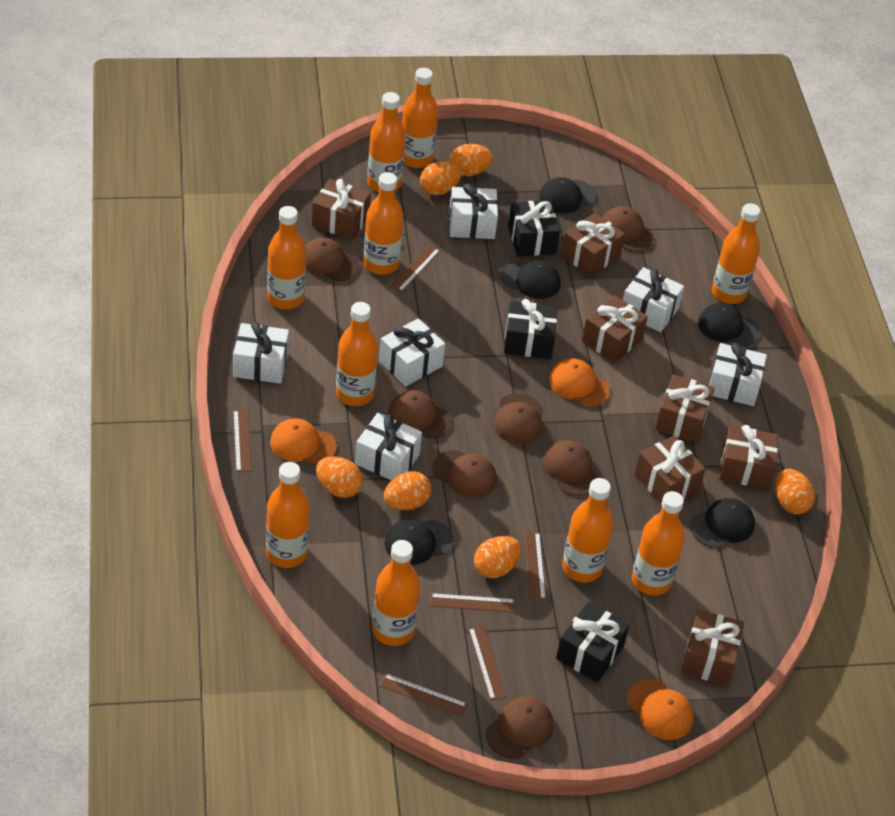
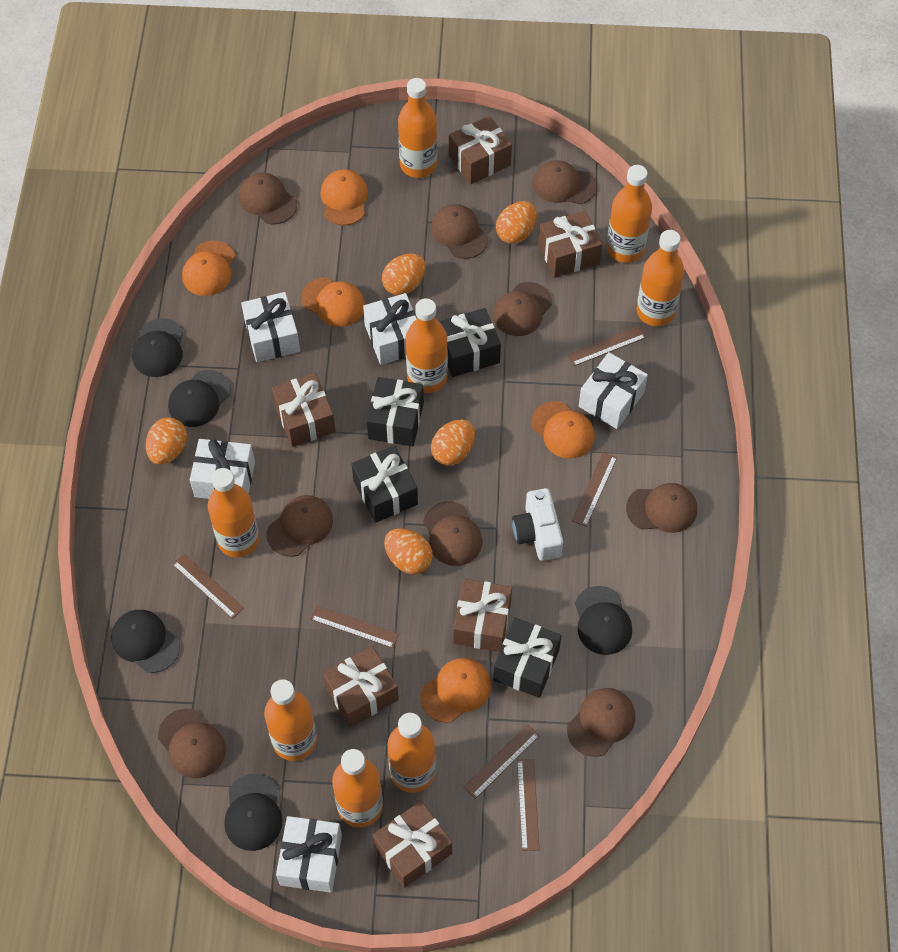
black gift: 3 -> 4
brown cap: 7 -> 9
brown gift: 7 -> 6
orange bottle: 10 -> 8
orange cap: 3 -> 5
orange egg: 6 -> 5
white camera: 0 -> 1
white gift: 6 -> 5

